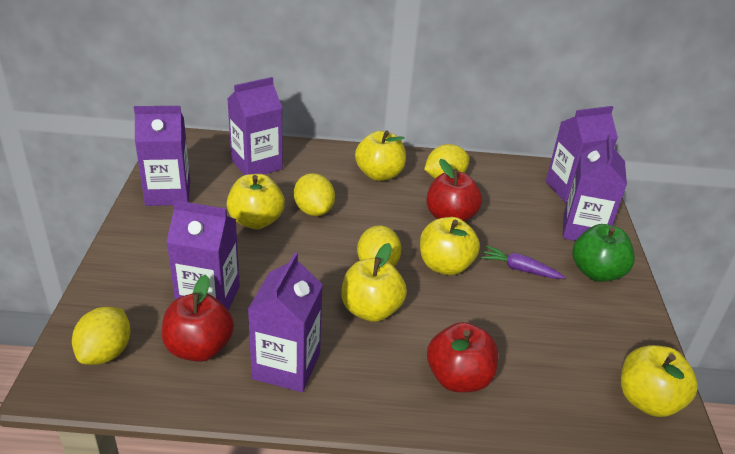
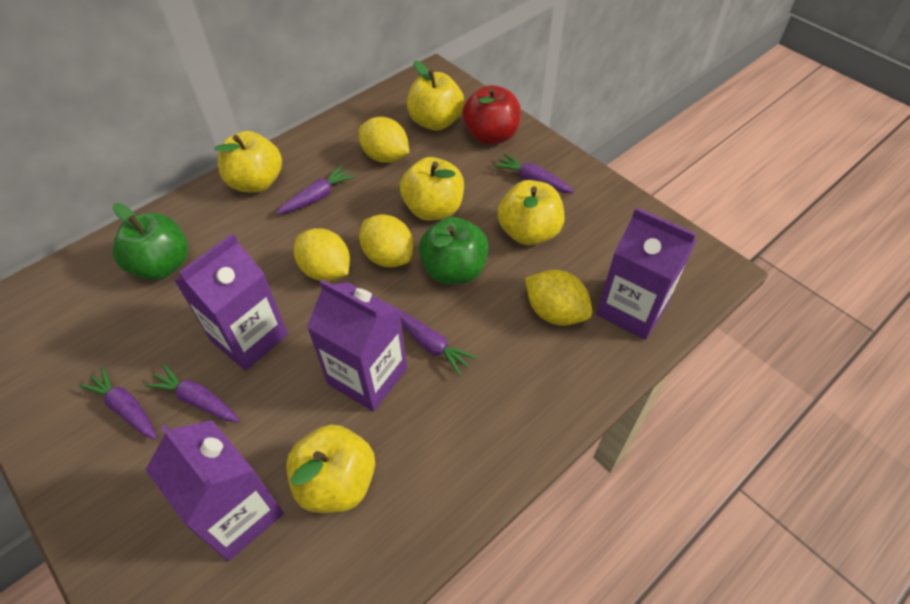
green apple: 1 -> 2
purple carrot: 1 -> 5
purple carton: 6 -> 4
red apple: 3 -> 1

